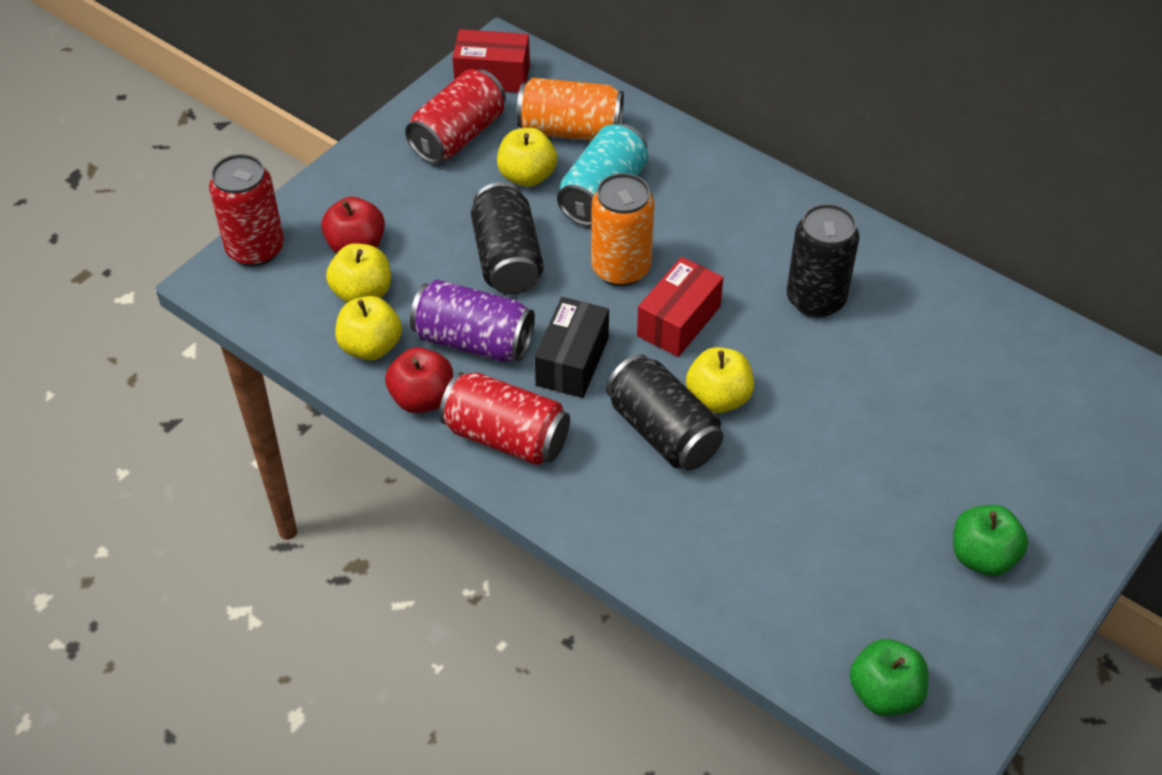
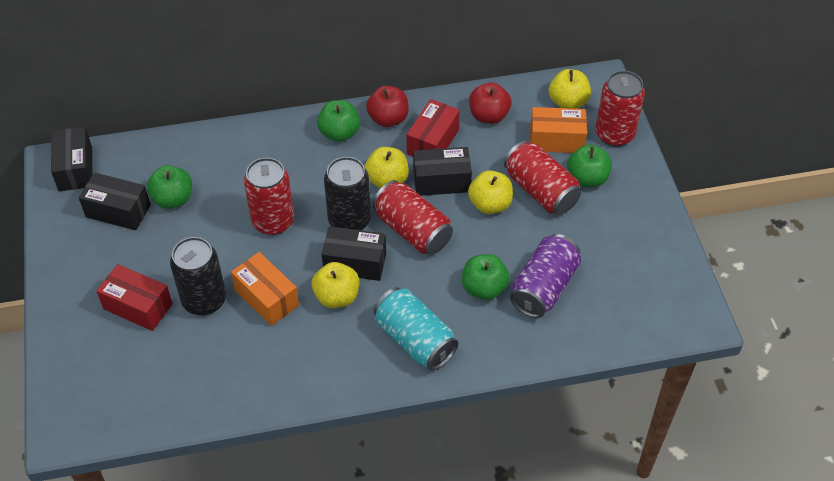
black box: 1 -> 4
black can: 3 -> 2
green apple: 2 -> 4
orange box: 0 -> 2
orange can: 2 -> 0
red can: 3 -> 4

